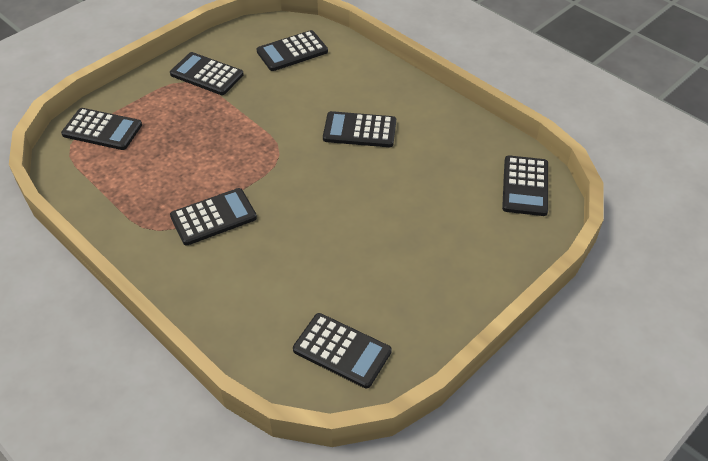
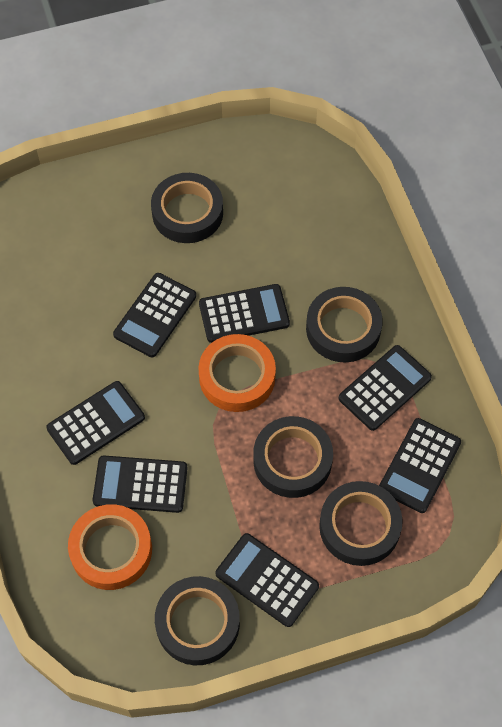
black tape: 0 -> 5
orange tape: 0 -> 2

